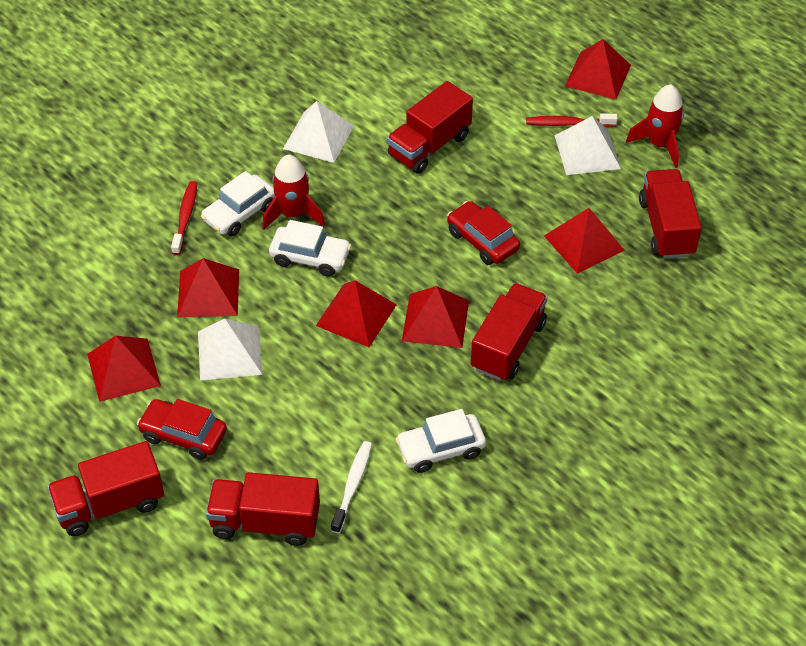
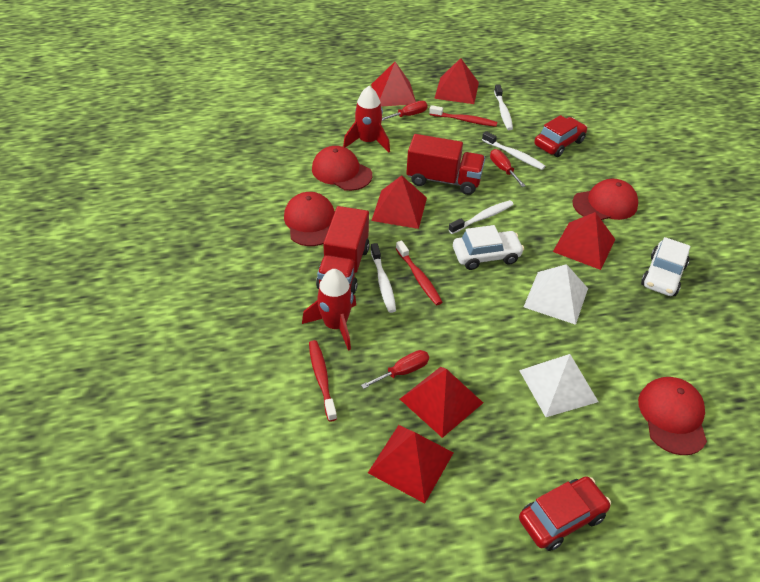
red cap: 0 -> 4
red screwdriver: 0 -> 3
red toothbrush: 2 -> 3
red truck: 5 -> 2
white car: 3 -> 2
white pyramid: 3 -> 2
white toothbrush: 1 -> 4

